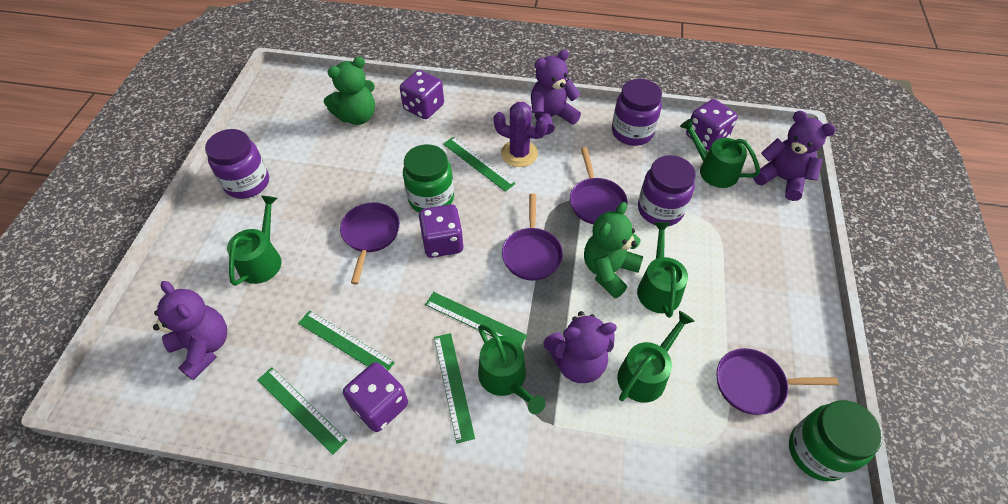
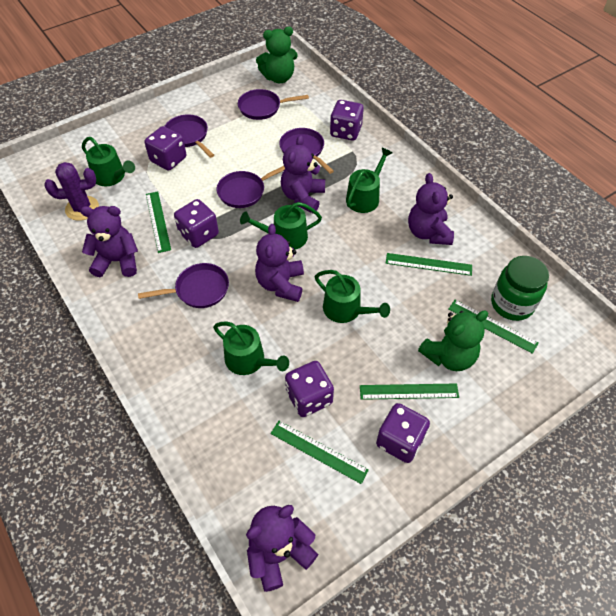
green jar: 2 -> 1
purple dice: 4 -> 5
purple jar: 3 -> 0
purple pan: 4 -> 5
purple teddy bear: 4 -> 5

